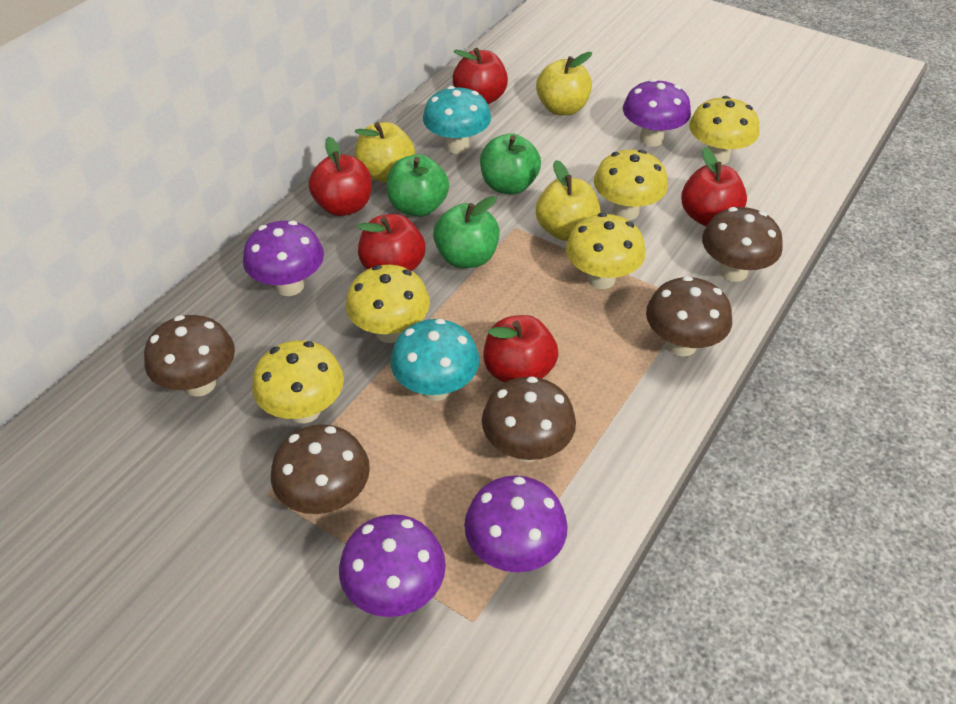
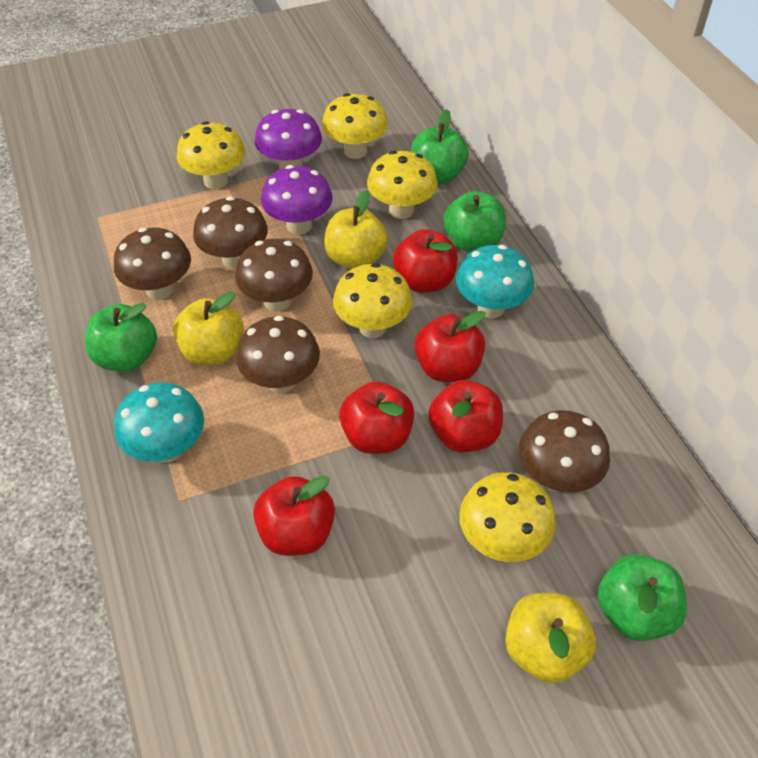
green apple: 3 -> 4
purple mushroom: 4 -> 2

